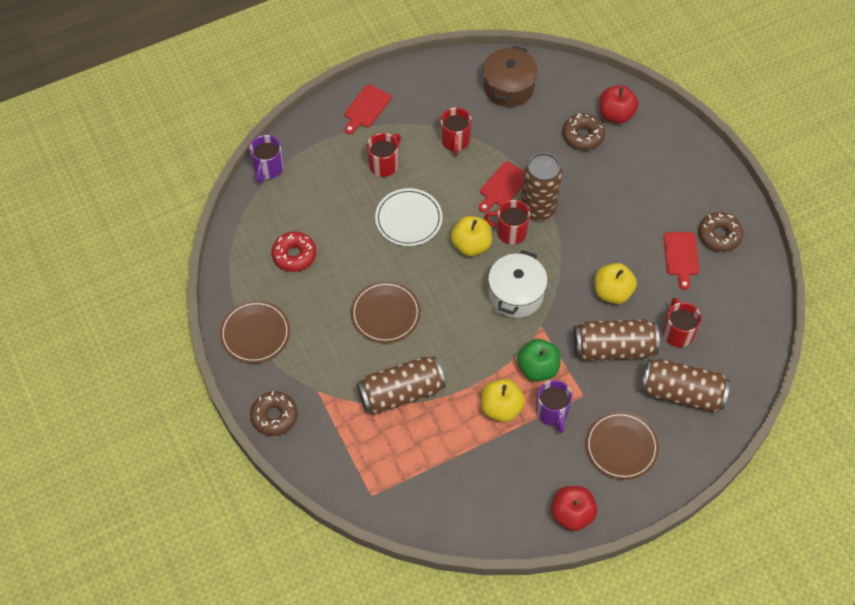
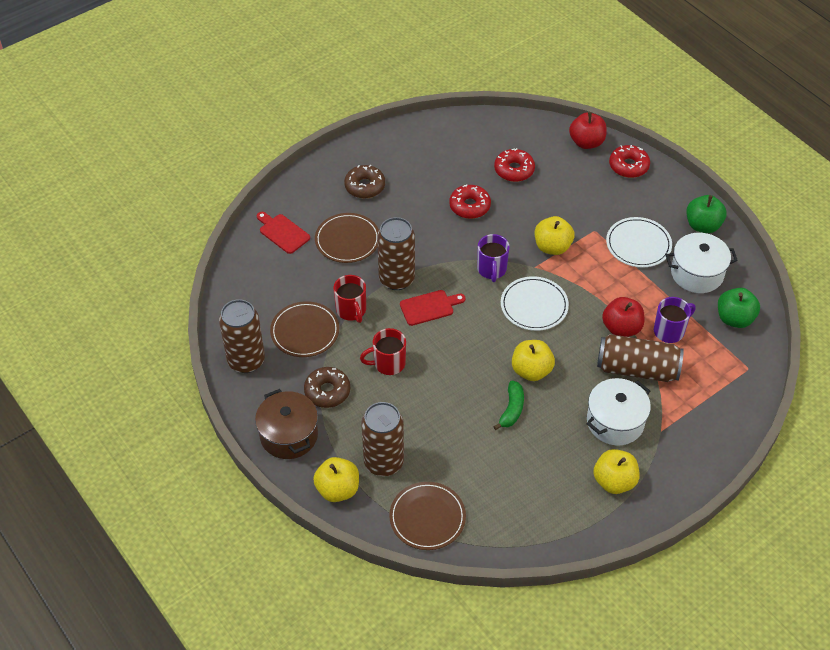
brown donut: 3 -> 2
green apple: 1 -> 2
green banana: 0 -> 1
red cutting board: 3 -> 2
red donut: 1 -> 3
red mug: 4 -> 2
white plate: 1 -> 2
white pot: 1 -> 2
yellow apple: 3 -> 4

